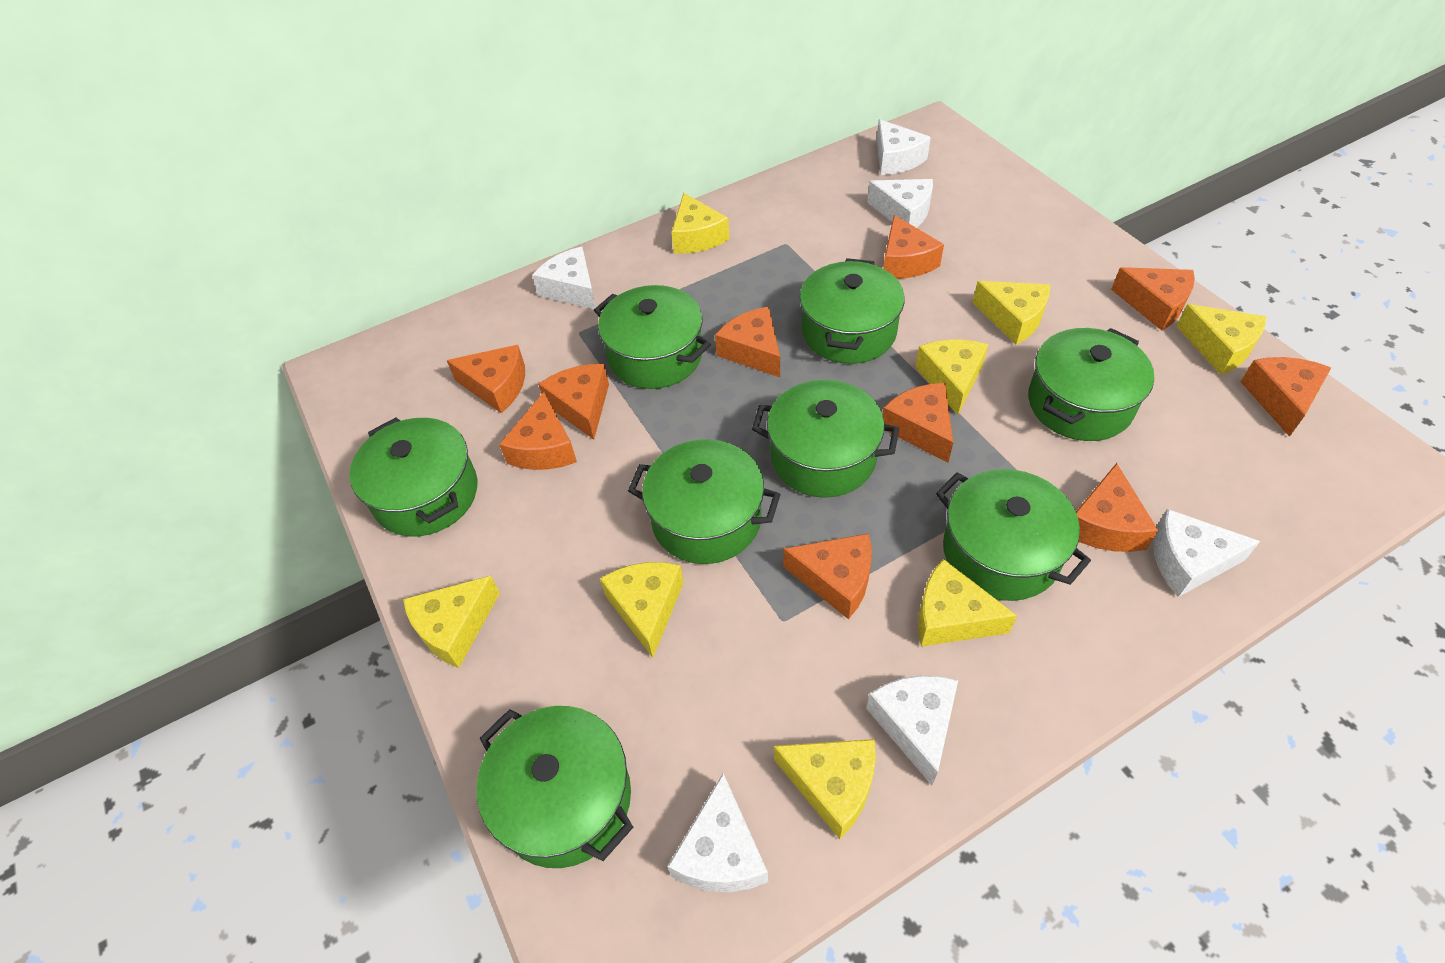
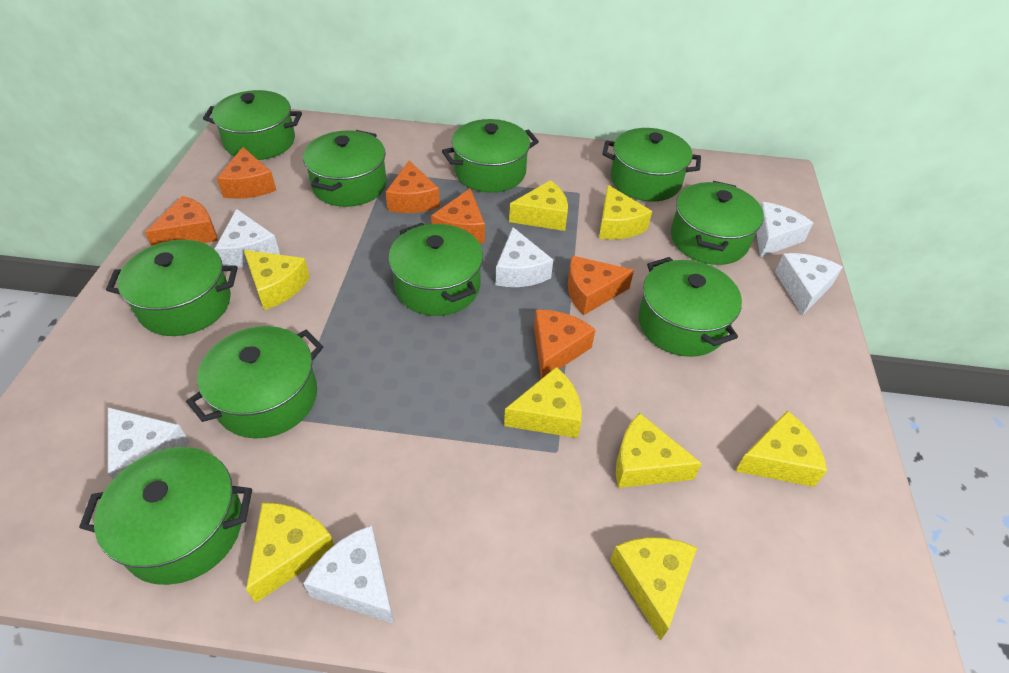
green pot: 8 -> 10
orange cheese: 10 -> 6

